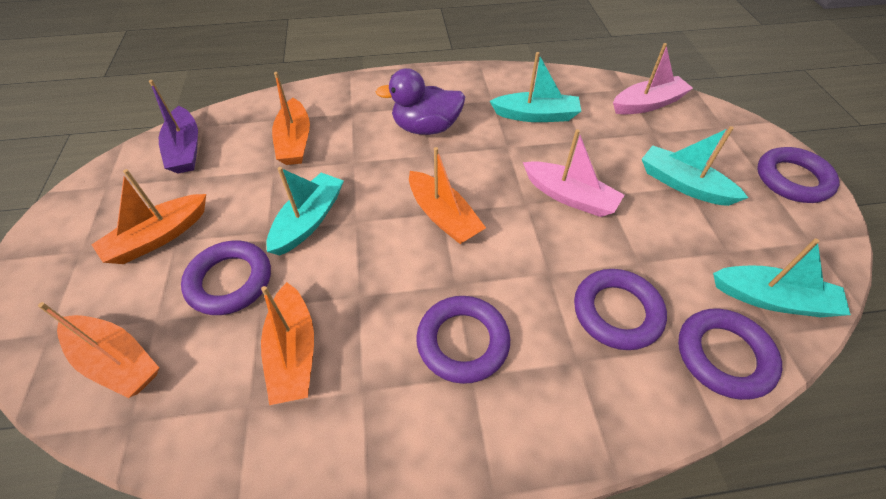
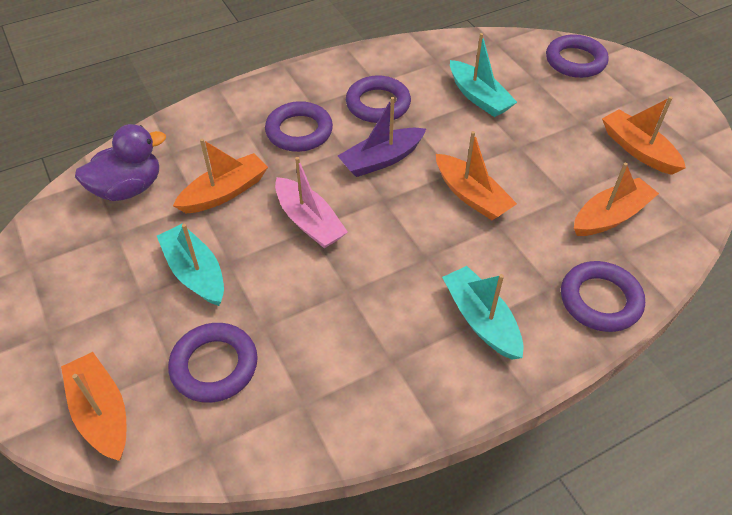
pink boat: 2 -> 1
turquoise boat: 4 -> 3

